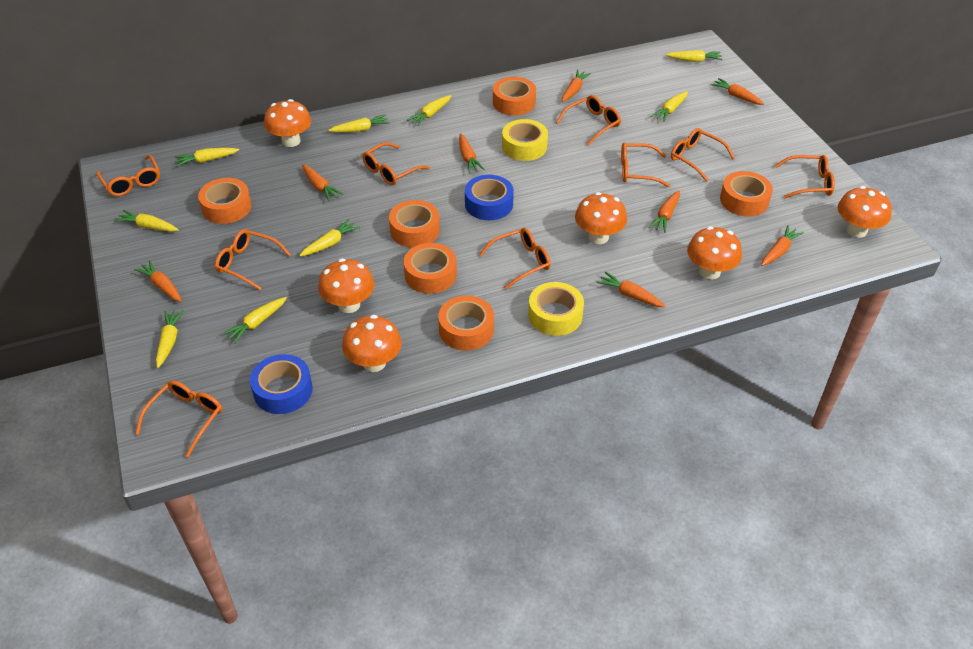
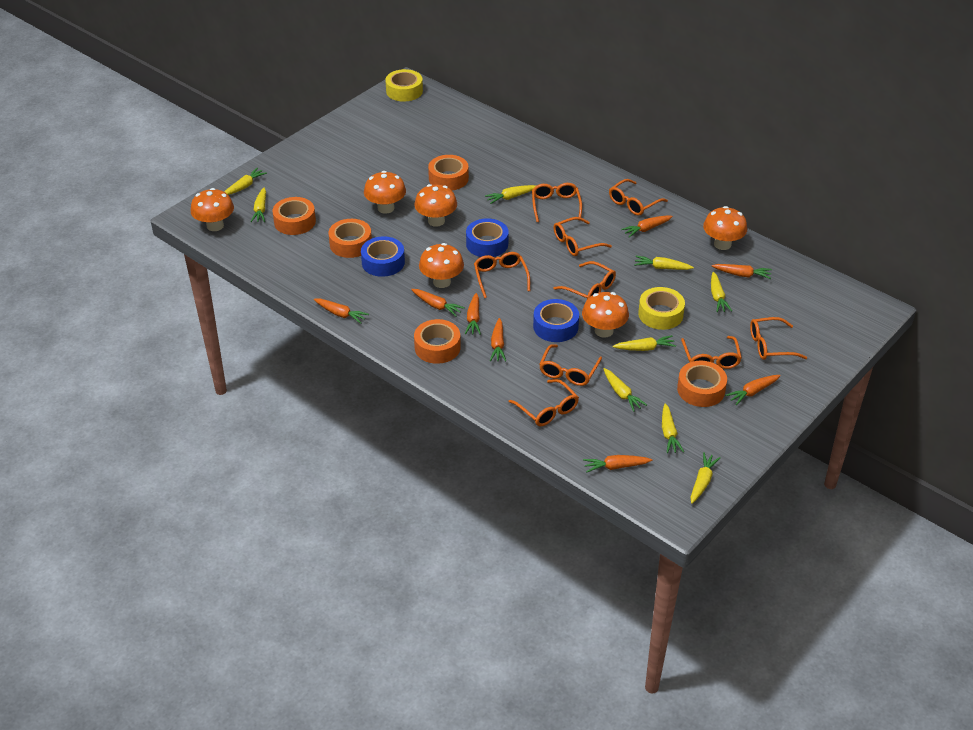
blue tape: 2 -> 3
orange tape: 6 -> 5

